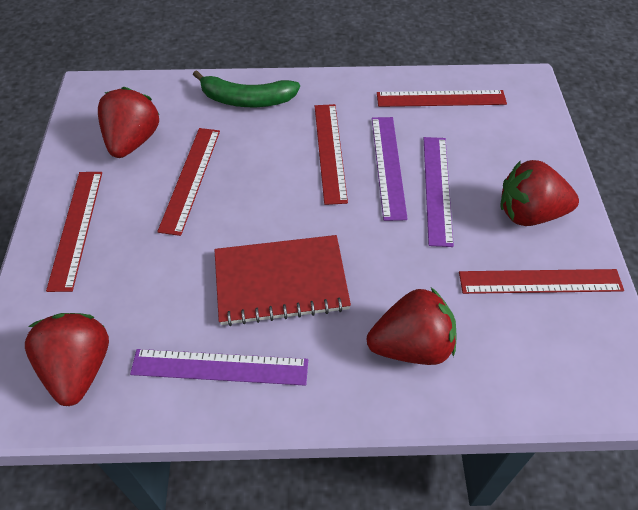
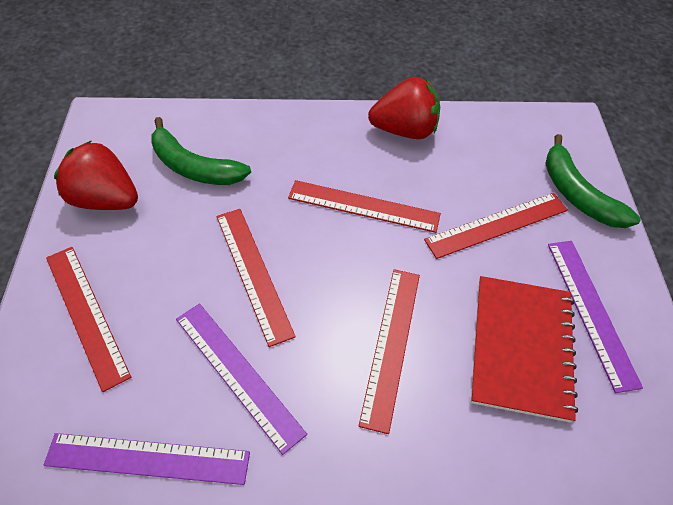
green banana: 1 -> 2
red strawberry: 4 -> 2

